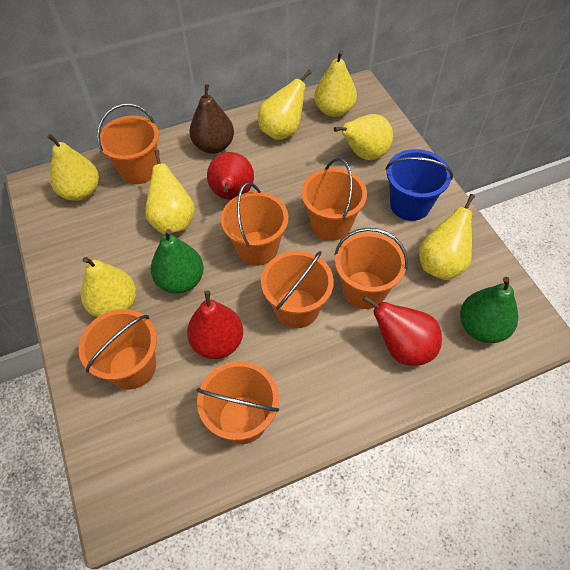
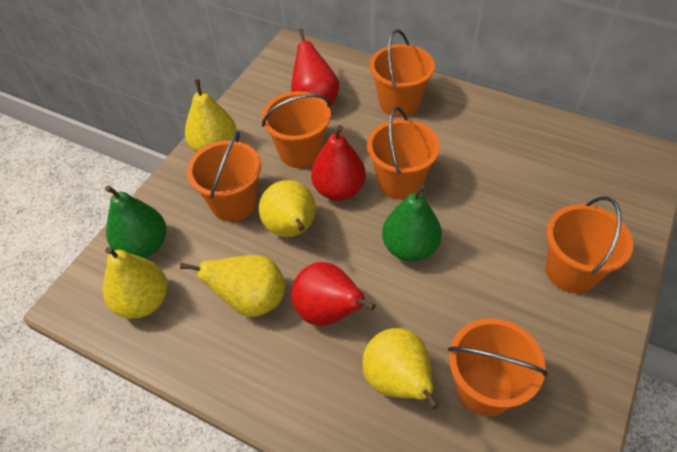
blue bucket: 1 -> 0
brown pear: 1 -> 0
orange bucket: 7 -> 6
yellow pear: 7 -> 5

